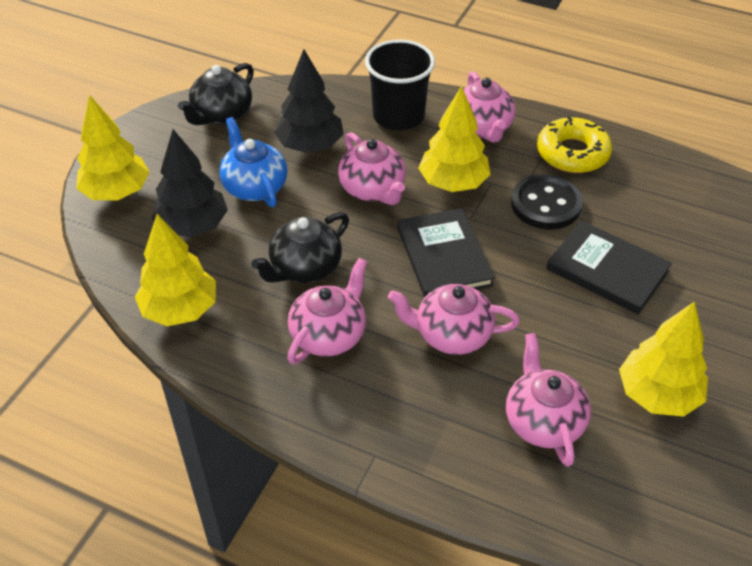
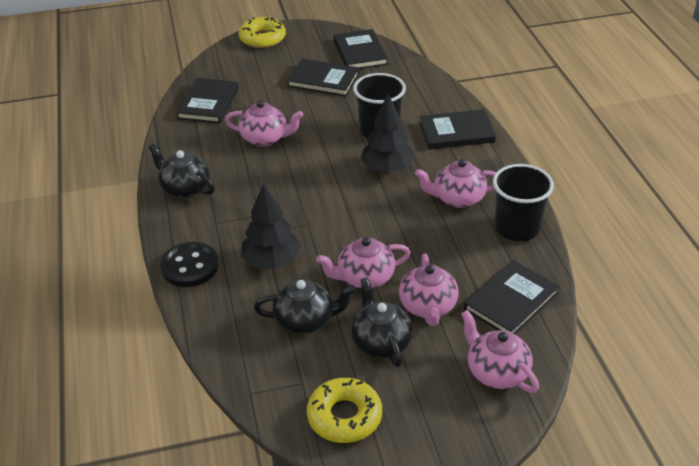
black book: 2 -> 5
black cup: 1 -> 2
black teapot: 2 -> 3
blue teapot: 1 -> 0
yellow donut: 1 -> 2
yellow tree: 4 -> 0

